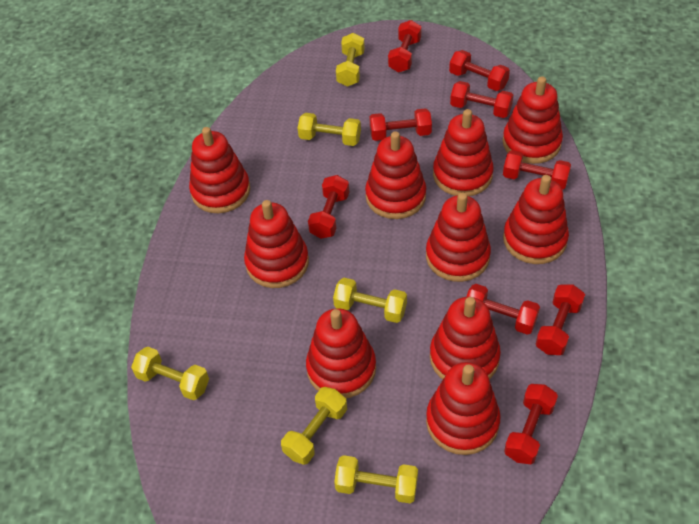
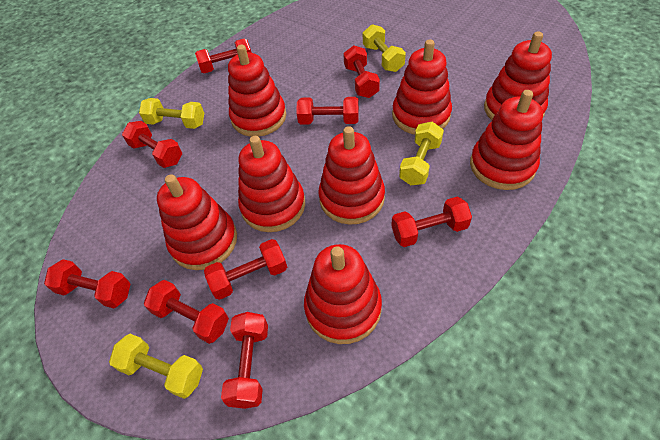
red stacking toy: 10 -> 8
yellow dumbbell: 6 -> 4

